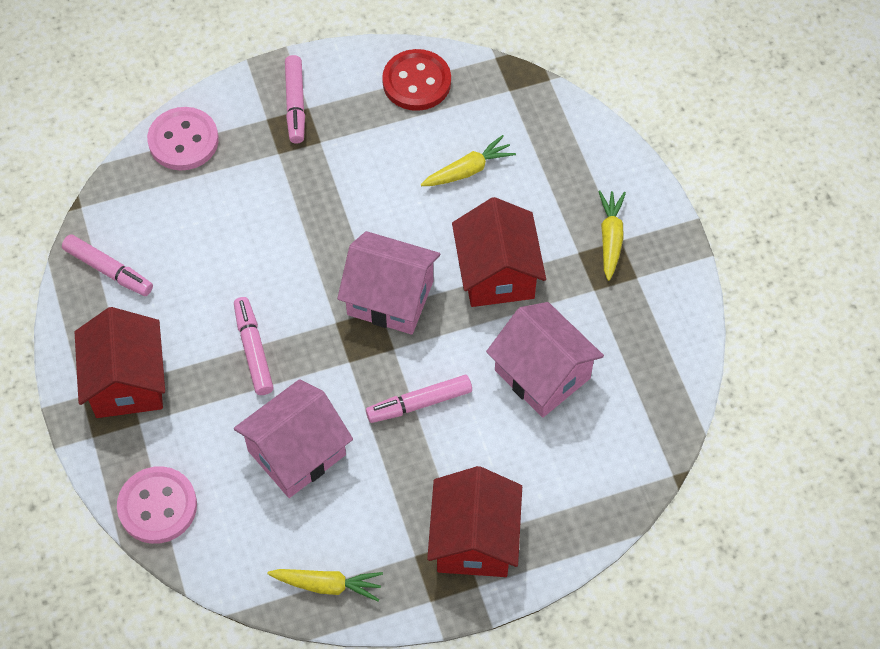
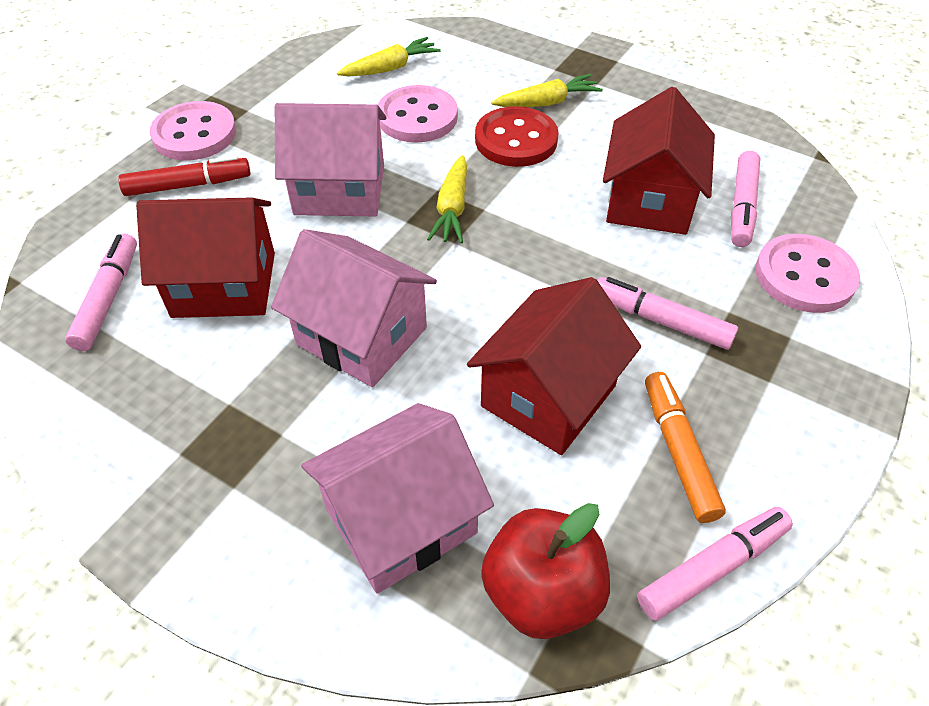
orange marker: 0 -> 1
pink button: 2 -> 3
red apple: 0 -> 1
red marker: 0 -> 1

